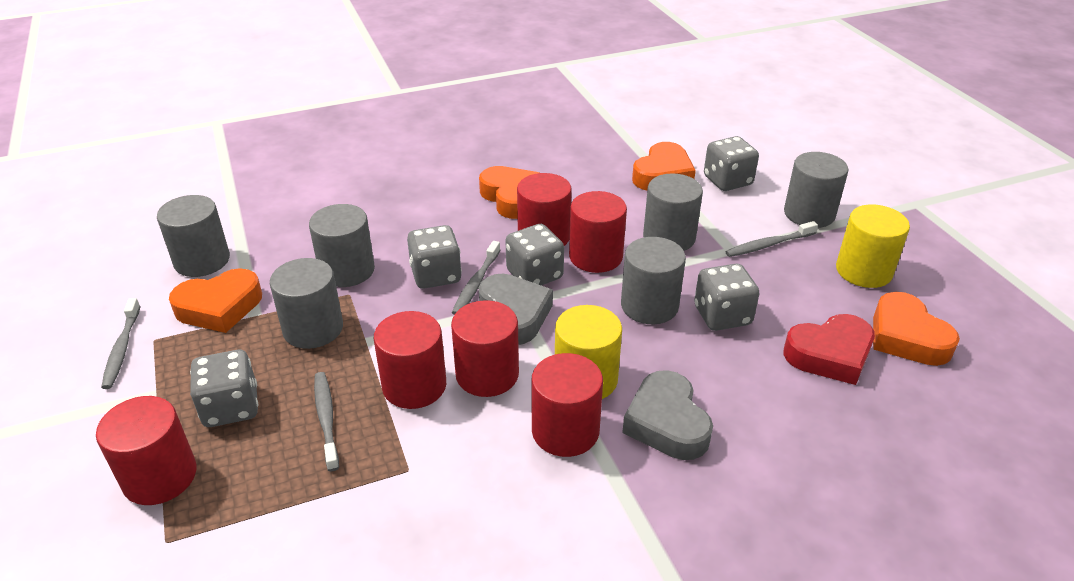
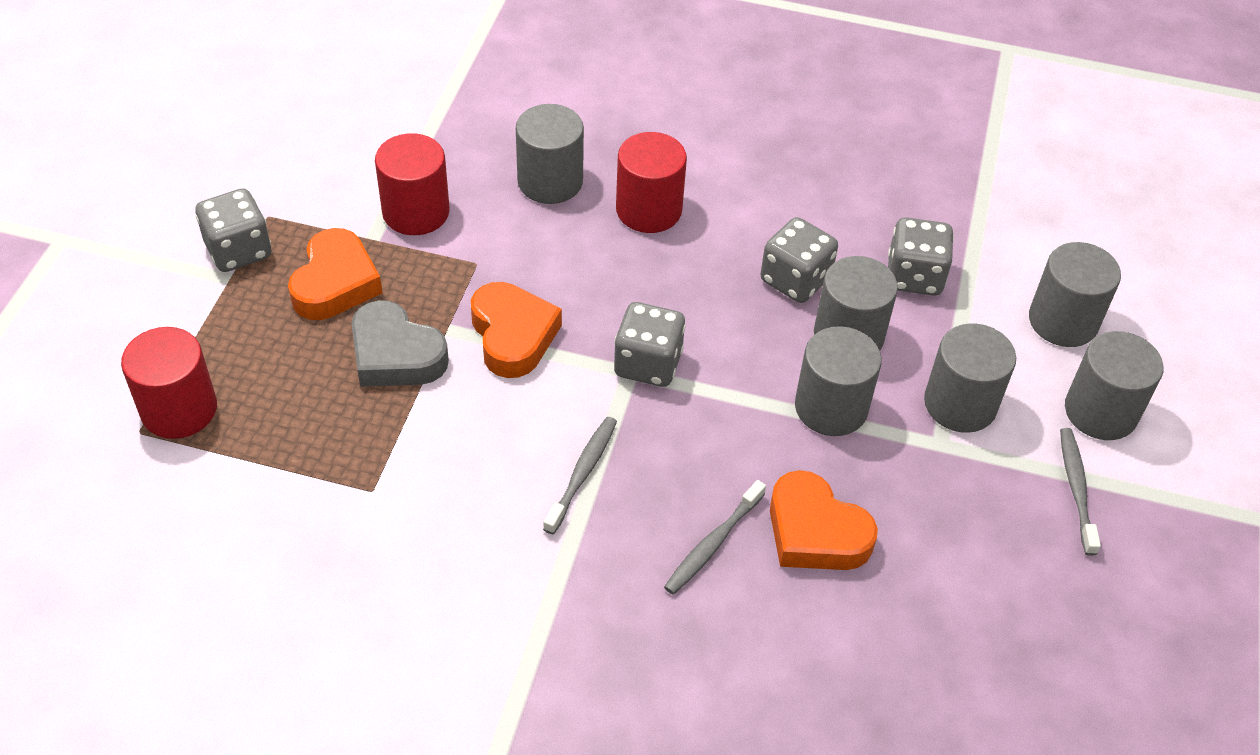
grey dice: 5 -> 4
grey heart: 2 -> 1
grey toothbrush: 4 -> 3
orange heart: 4 -> 3
red cylinder: 6 -> 3
red heart: 1 -> 0
yellow cylinder: 2 -> 0

